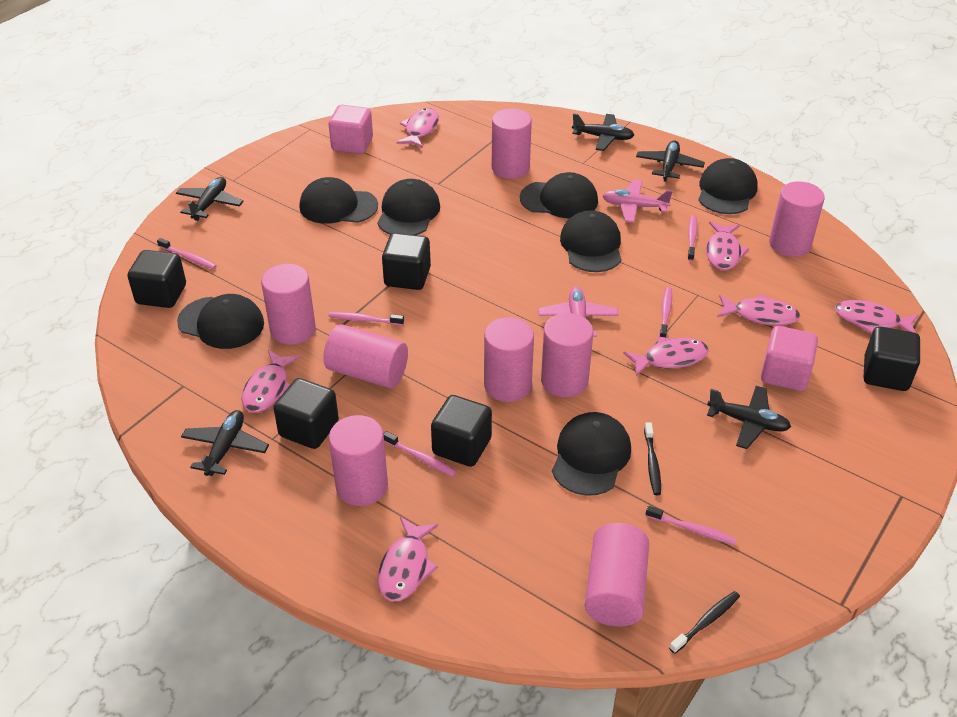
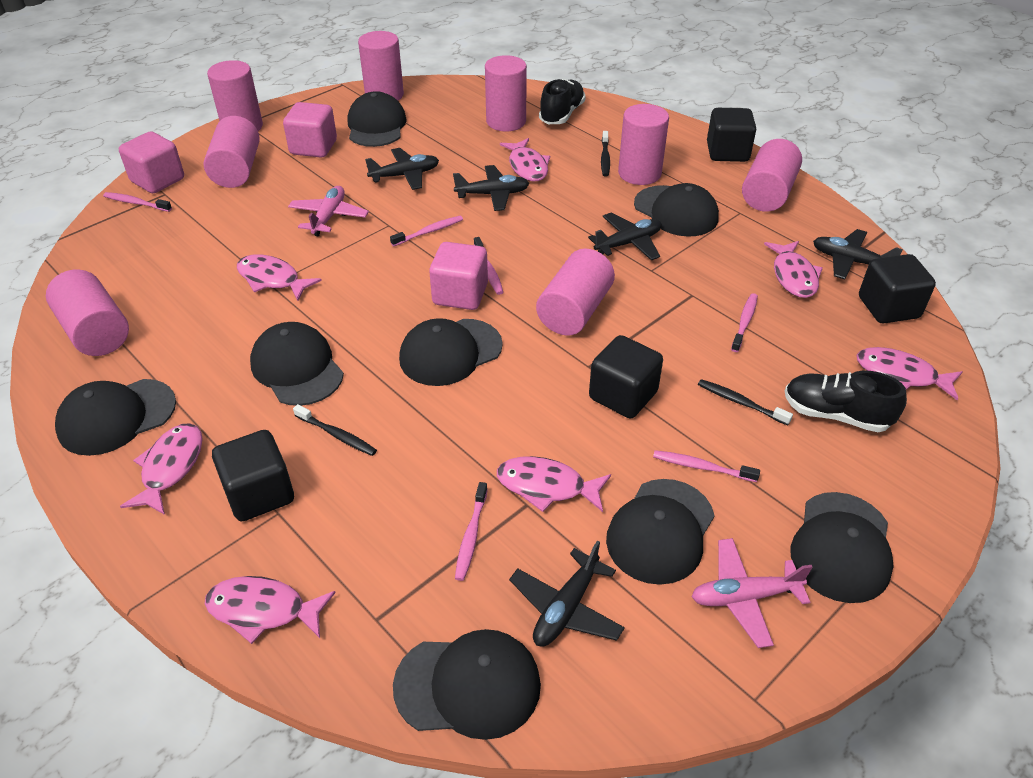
black cap: 7 -> 8
black cube: 5 -> 4
black shoe: 0 -> 2
black toothbrush: 2 -> 3
pink cube: 2 -> 3

